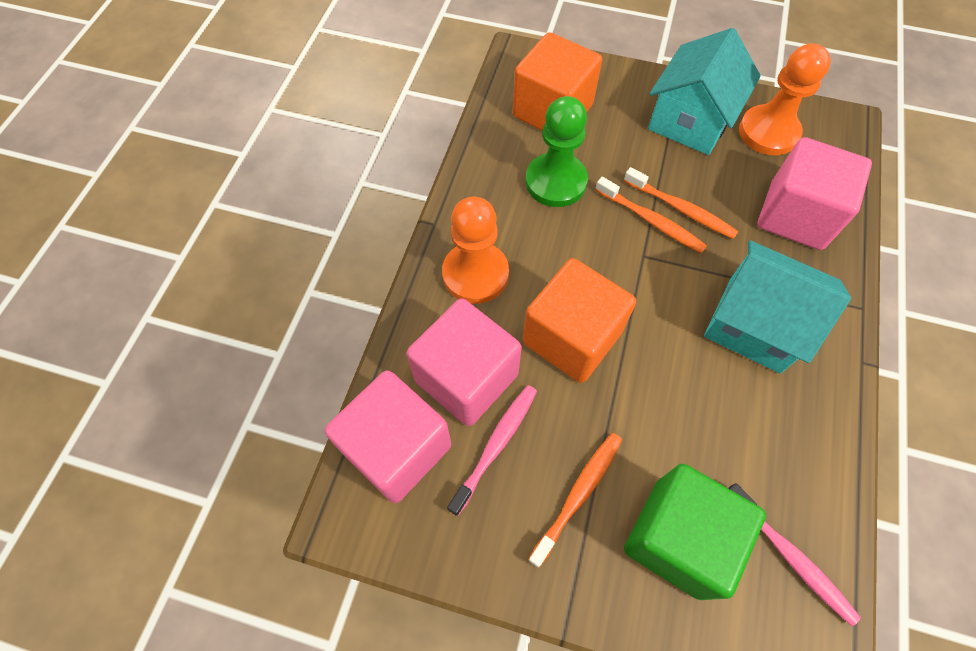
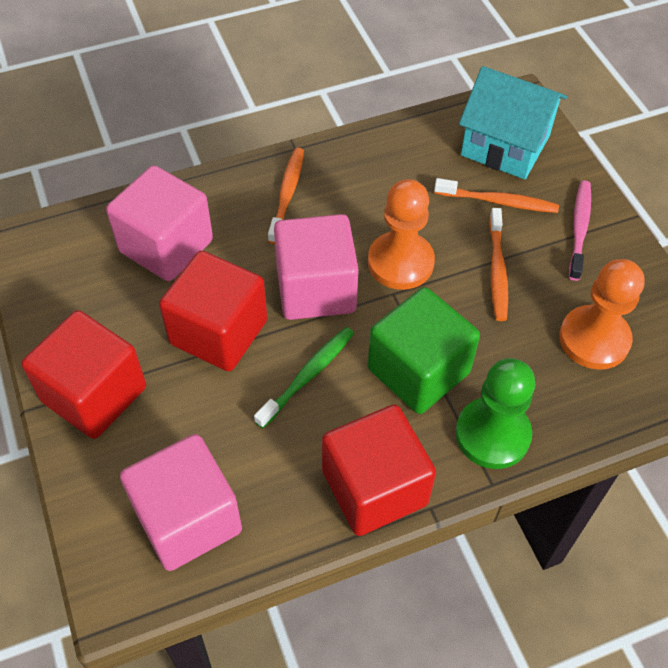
green toothbrush: 0 -> 1
orange cube: 2 -> 0
pink toothbrush: 2 -> 1
red cube: 0 -> 3
turquoise house: 2 -> 1

